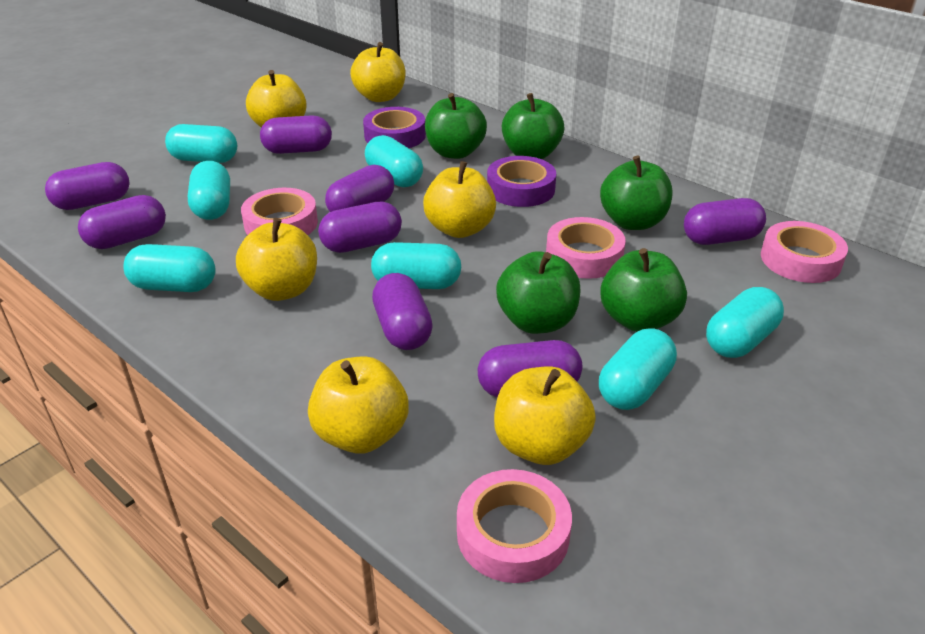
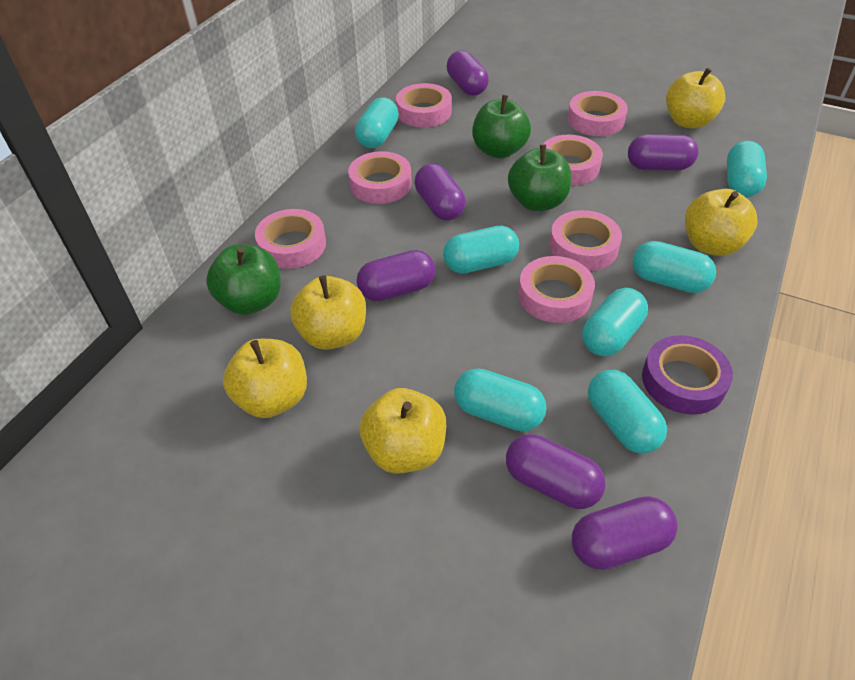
green apple: 5 -> 3
pink tape: 4 -> 7
purple capsule: 8 -> 6
purple tape: 2 -> 1
yellow apple: 6 -> 5

